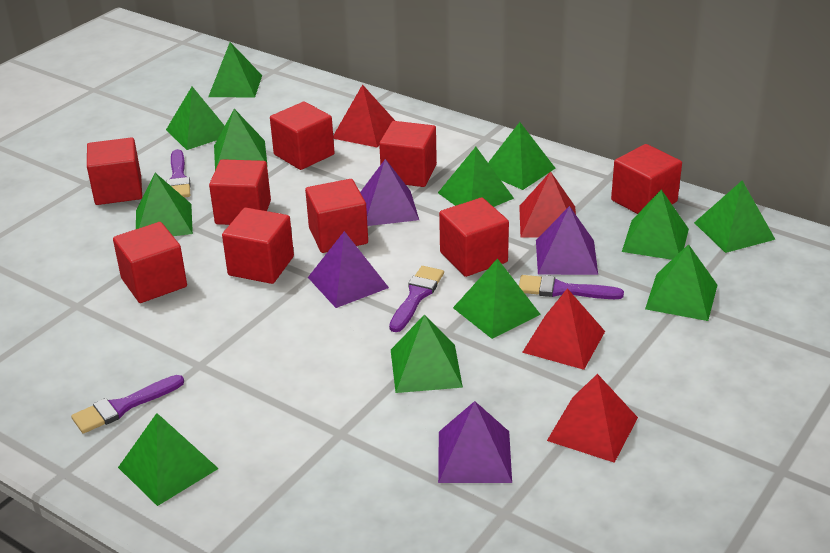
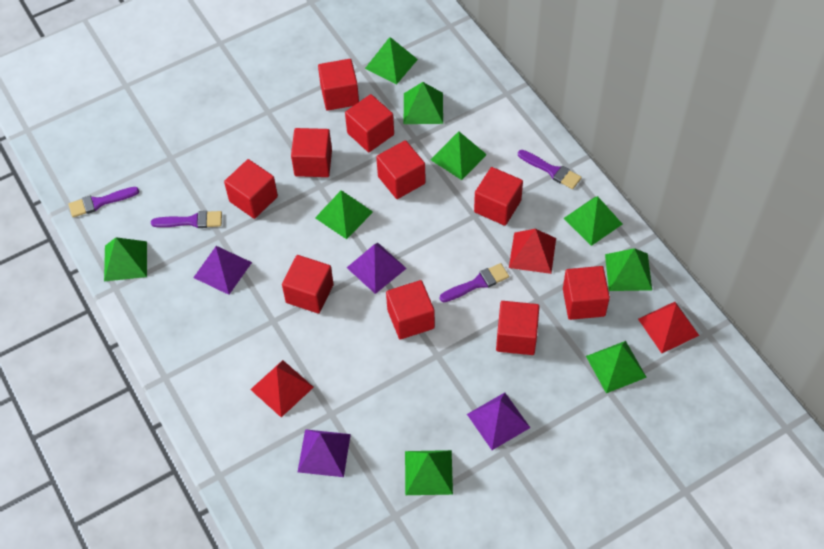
green pyramid: 12 -> 9
red cube: 9 -> 10
red pyramid: 4 -> 3

